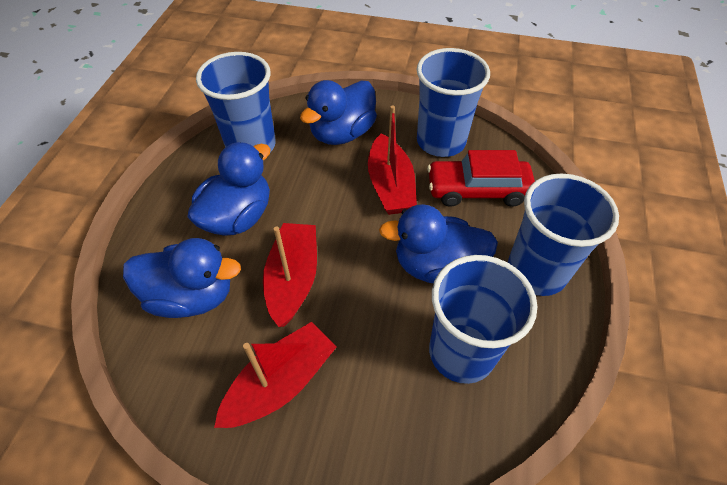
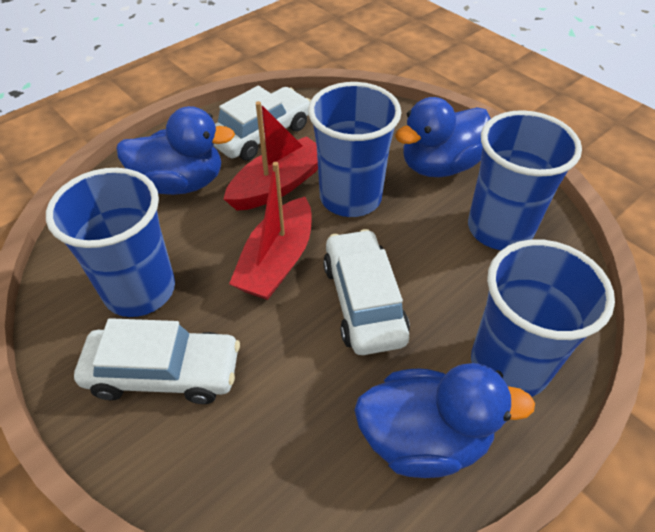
blue duck: 4 -> 3
red boat: 3 -> 2
red car: 1 -> 0
white car: 0 -> 3

